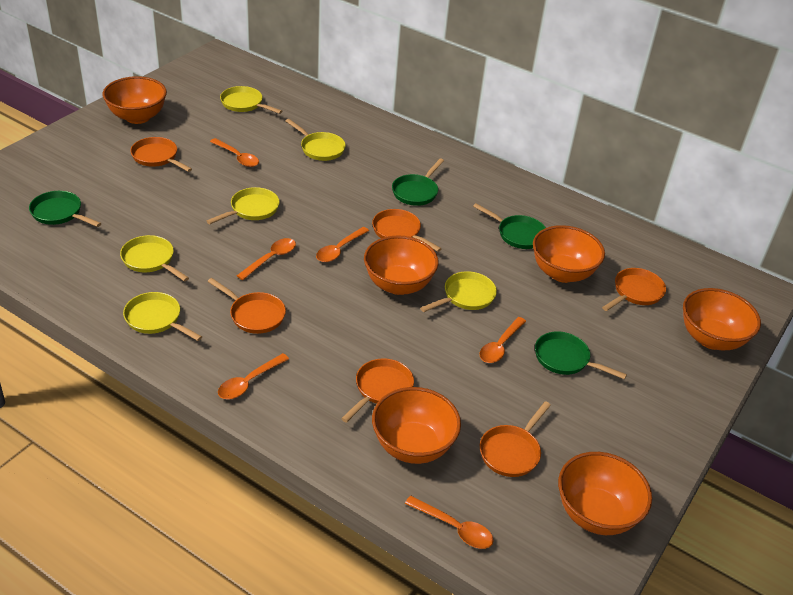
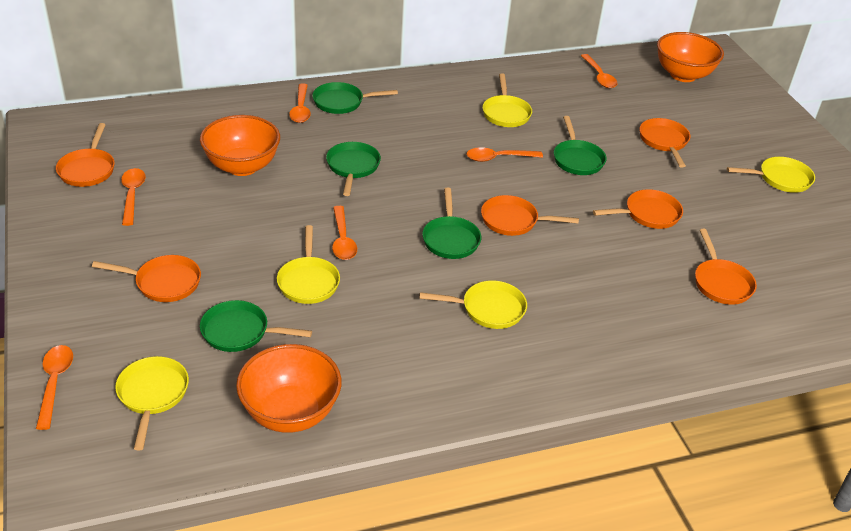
green pan: 4 -> 5
orange bowl: 6 -> 3
yellow pan: 6 -> 5

